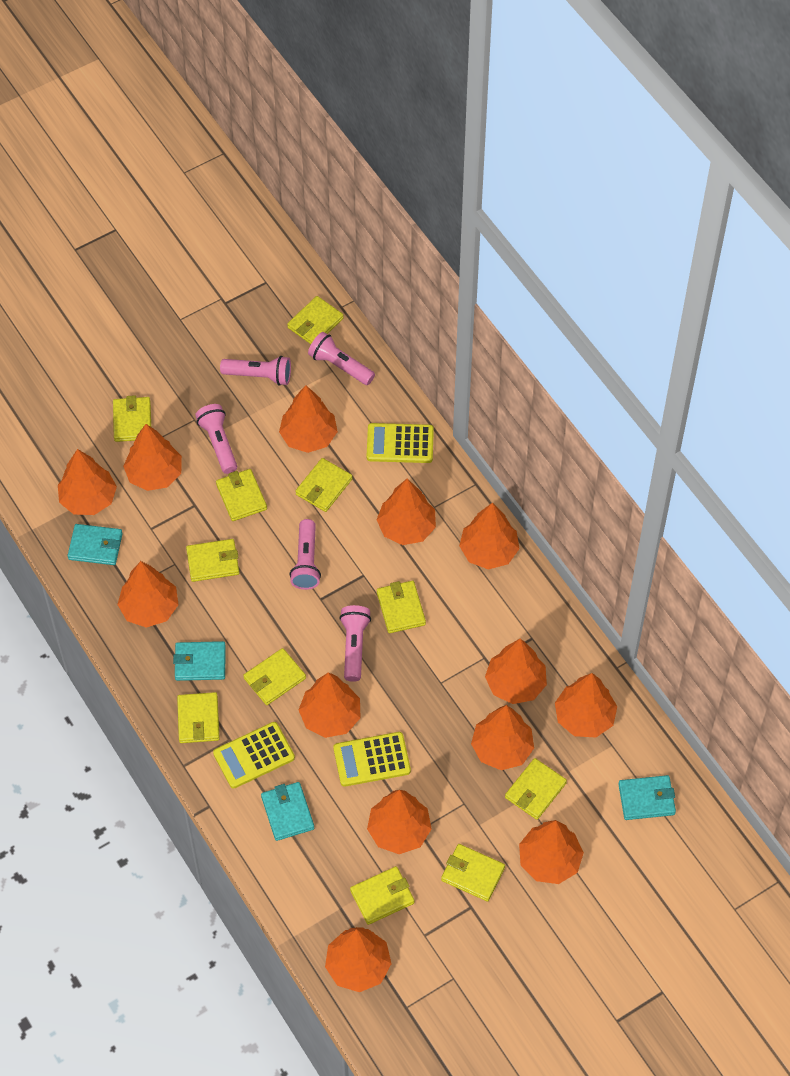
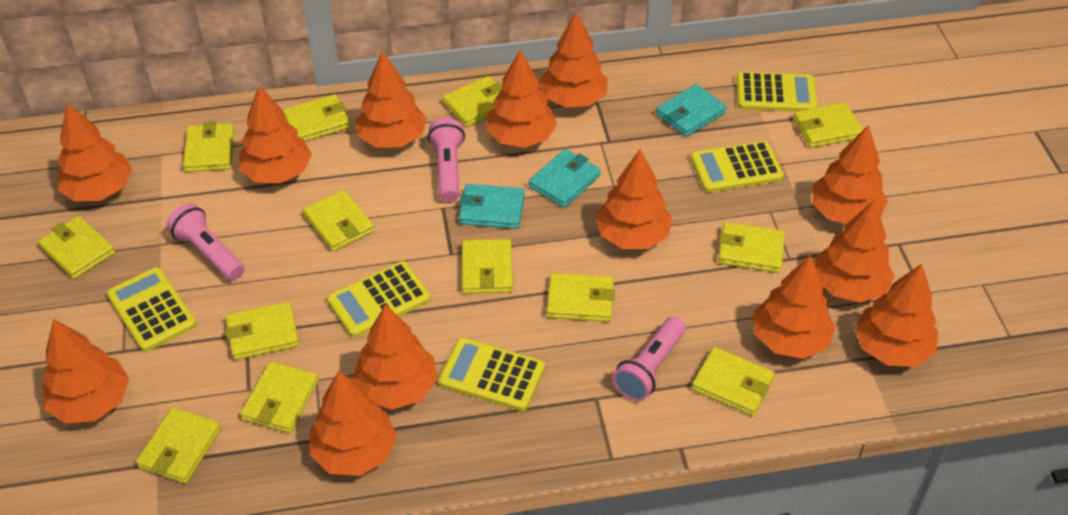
pink flashlight: 5 -> 3
turquoise wallet: 4 -> 3
yellow calculator: 3 -> 5
yellow wallet: 11 -> 13

